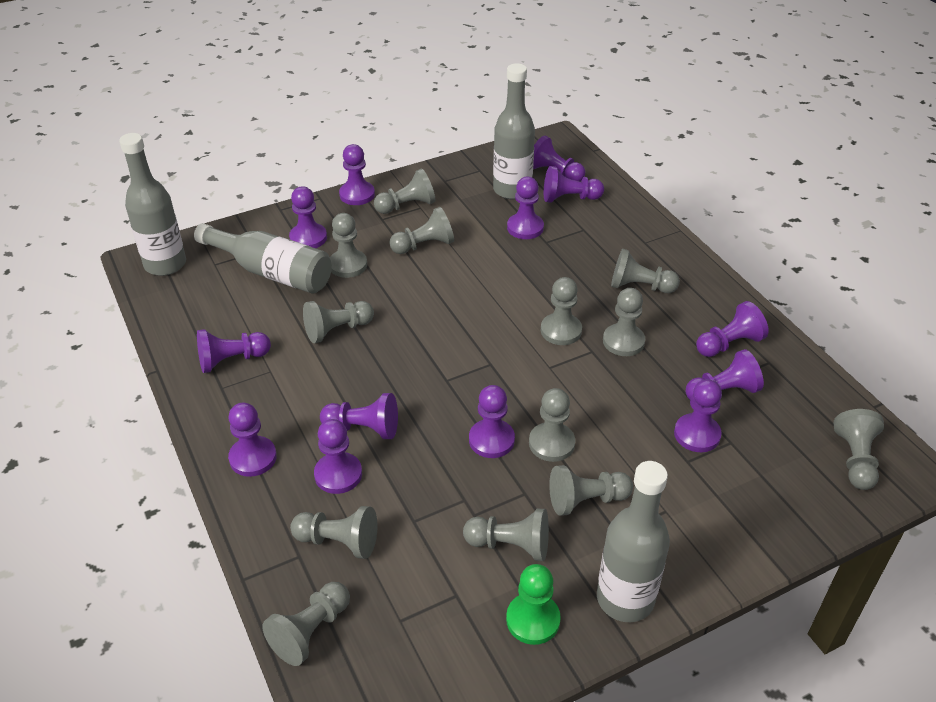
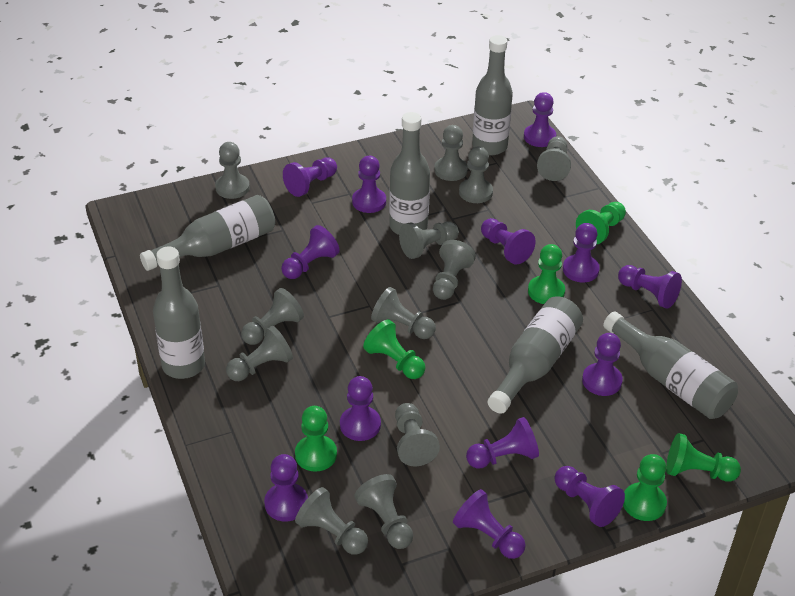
green pawn: 1 -> 6
grey bottle: 4 -> 6
grey pawn: 13 -> 12

